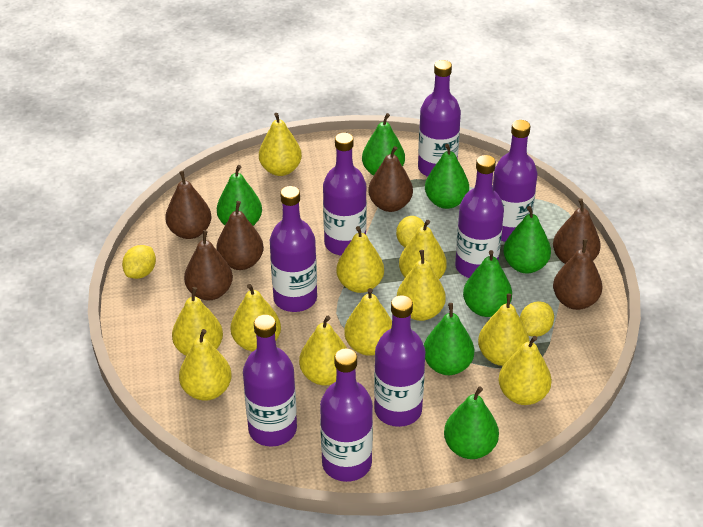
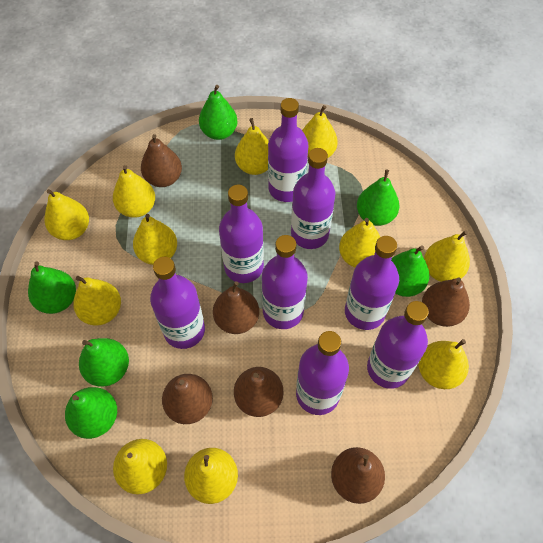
green pear: 7 -> 6
yellow lemon: 3 -> 0

